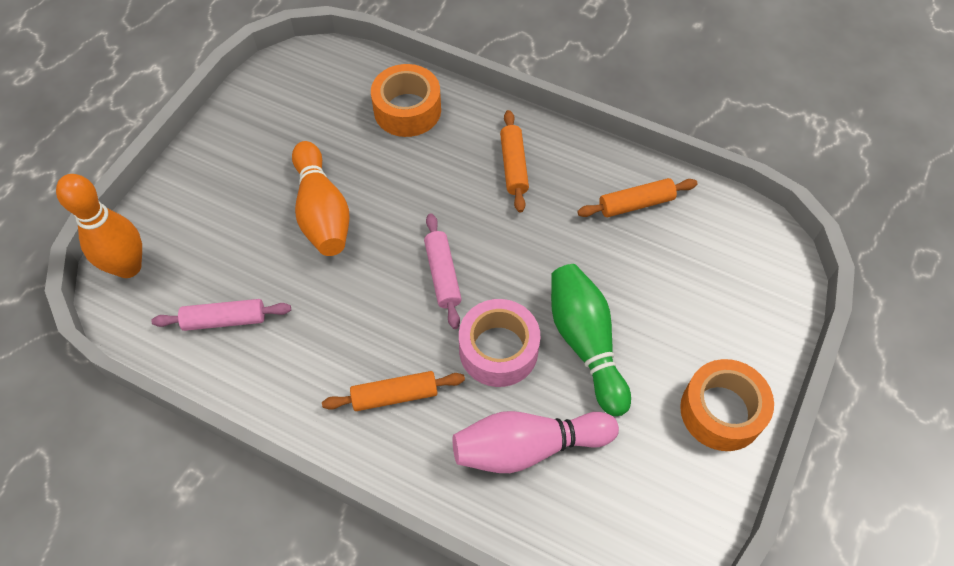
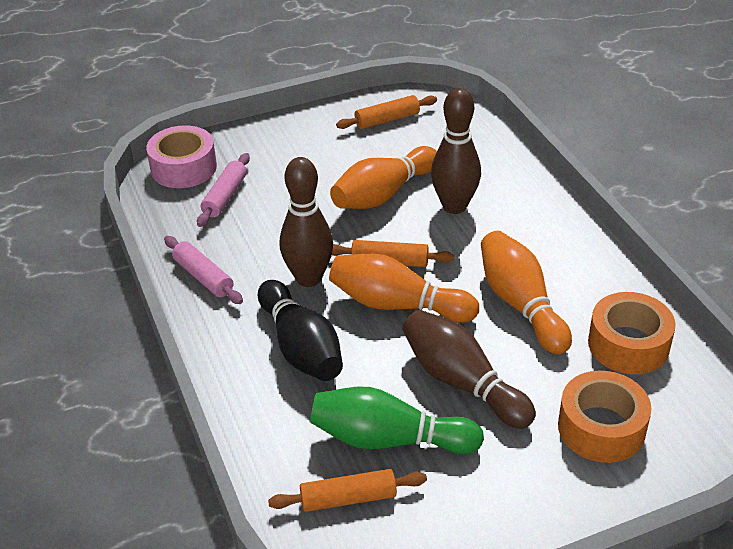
black bowling pin: 0 -> 1
brown bowling pin: 0 -> 3
orange bowling pin: 2 -> 3
pink bowling pin: 1 -> 0

